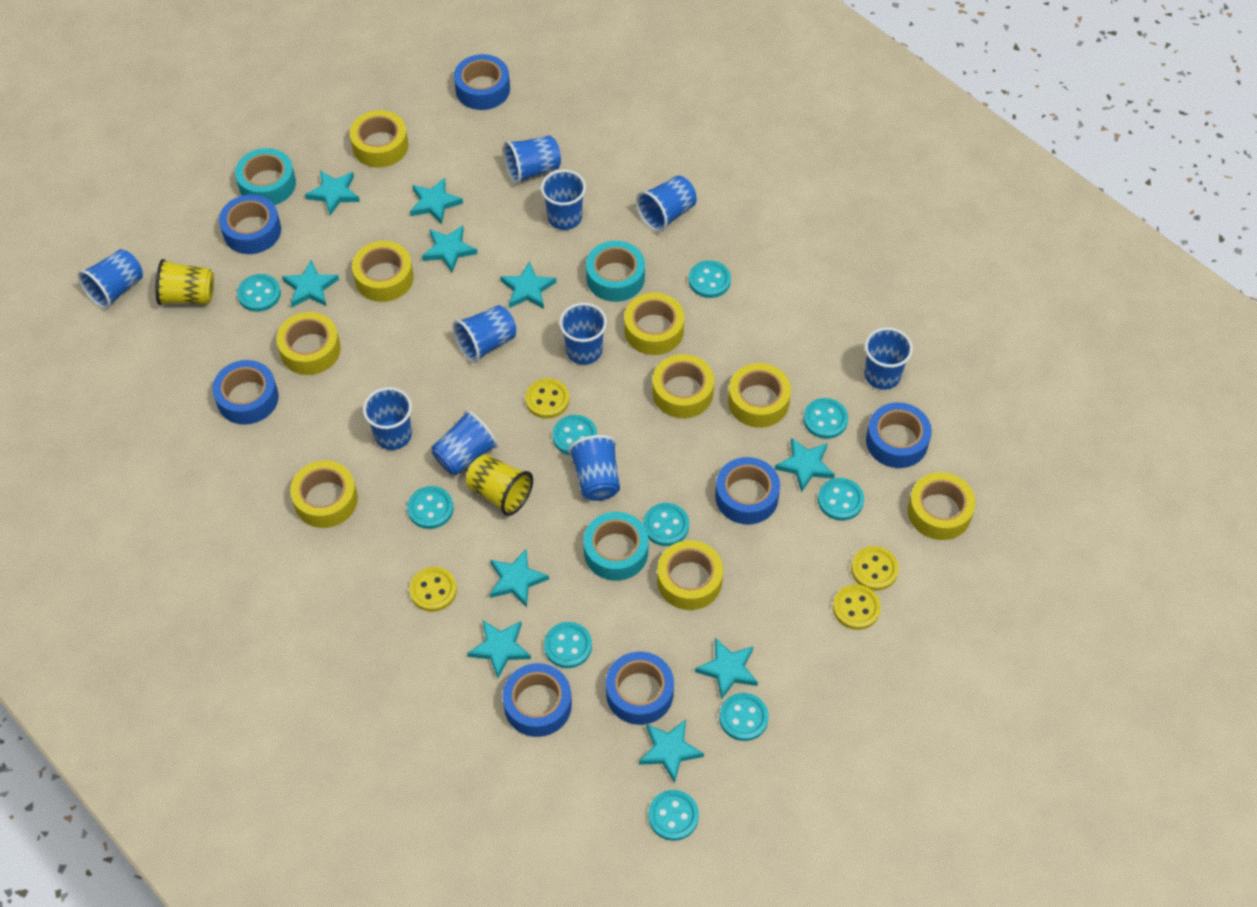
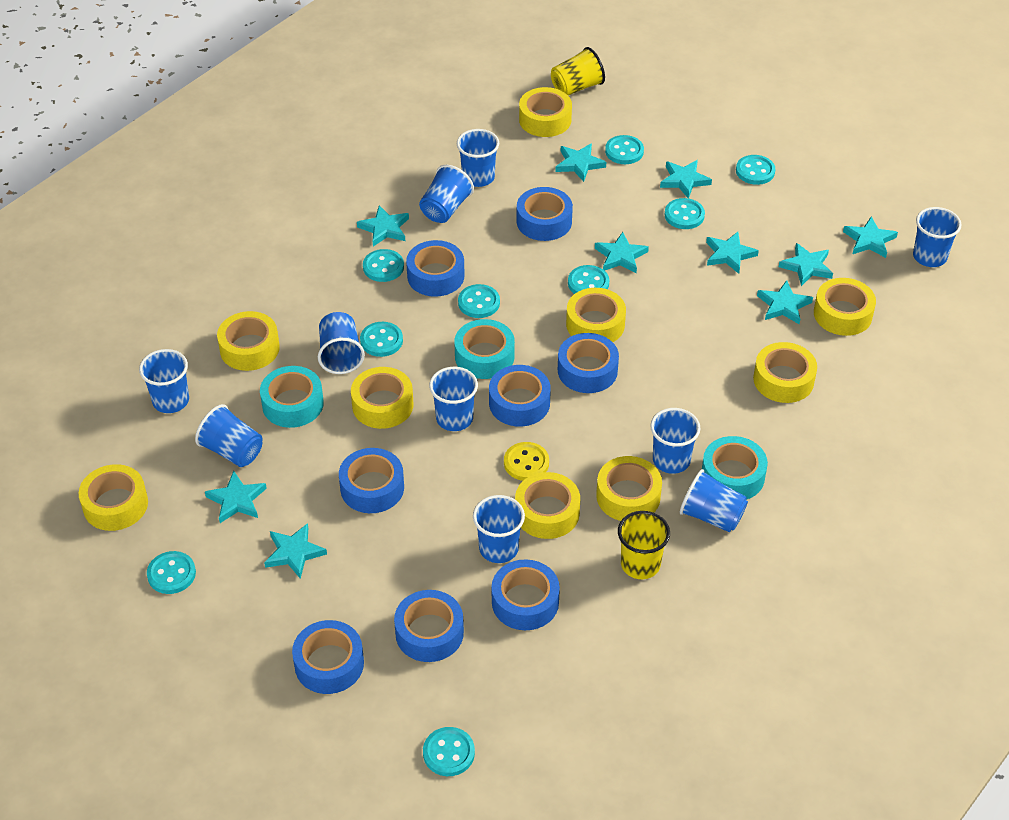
blue tape: 7 -> 8
turquoise button: 10 -> 9
yellow button: 4 -> 1

